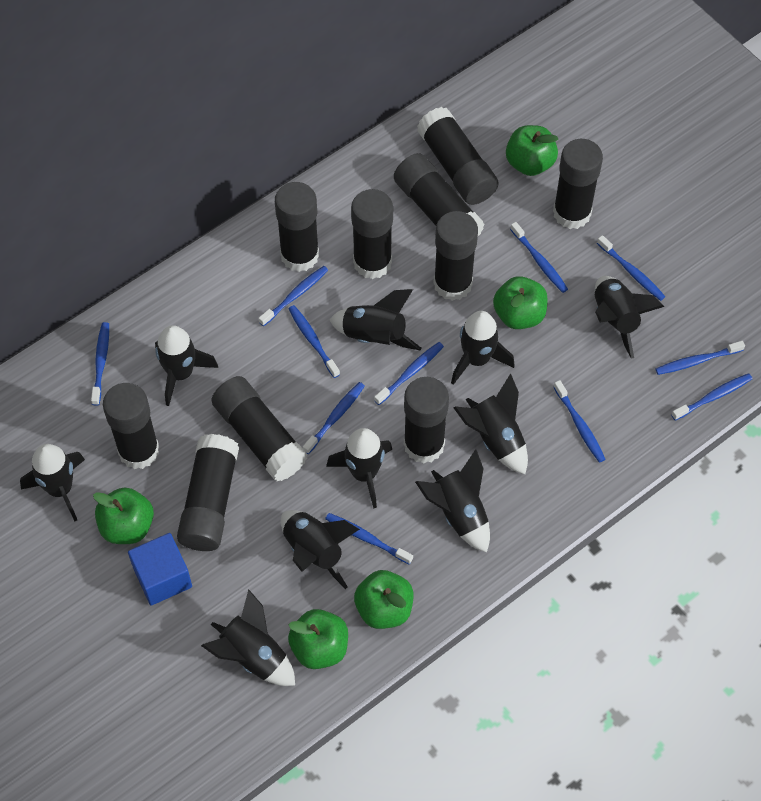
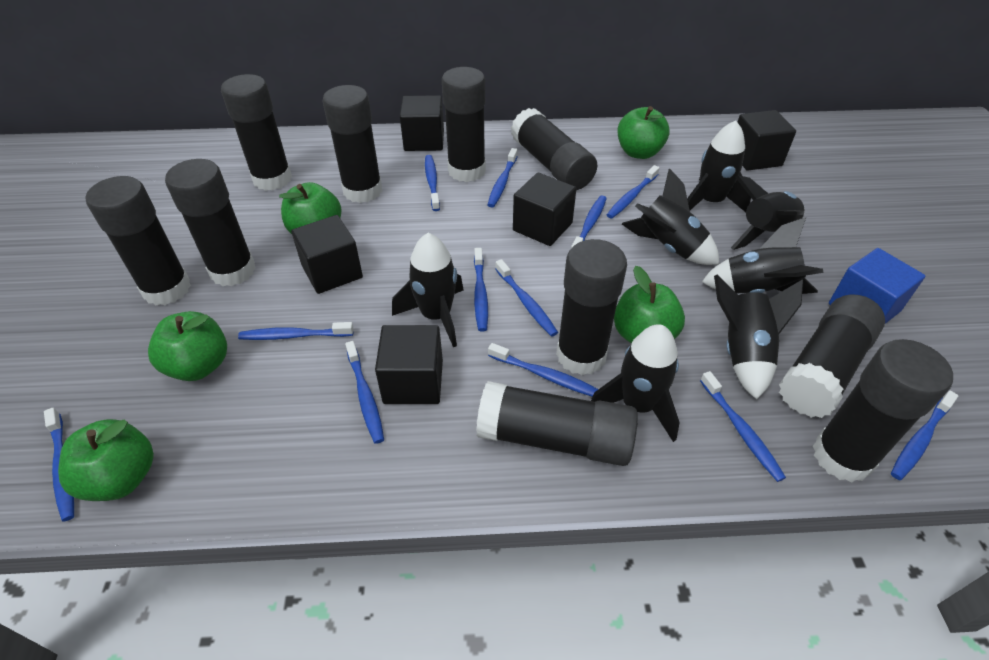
black cube: 0 -> 5
black rocket: 10 -> 7
blue toothbrush: 11 -> 12

